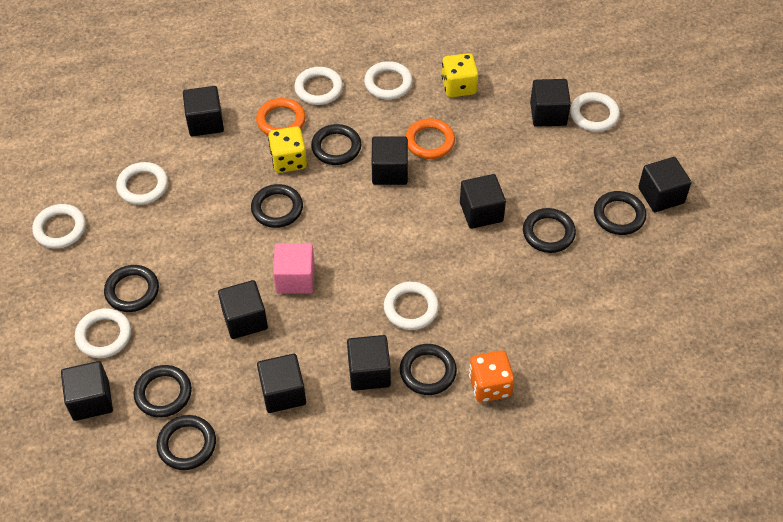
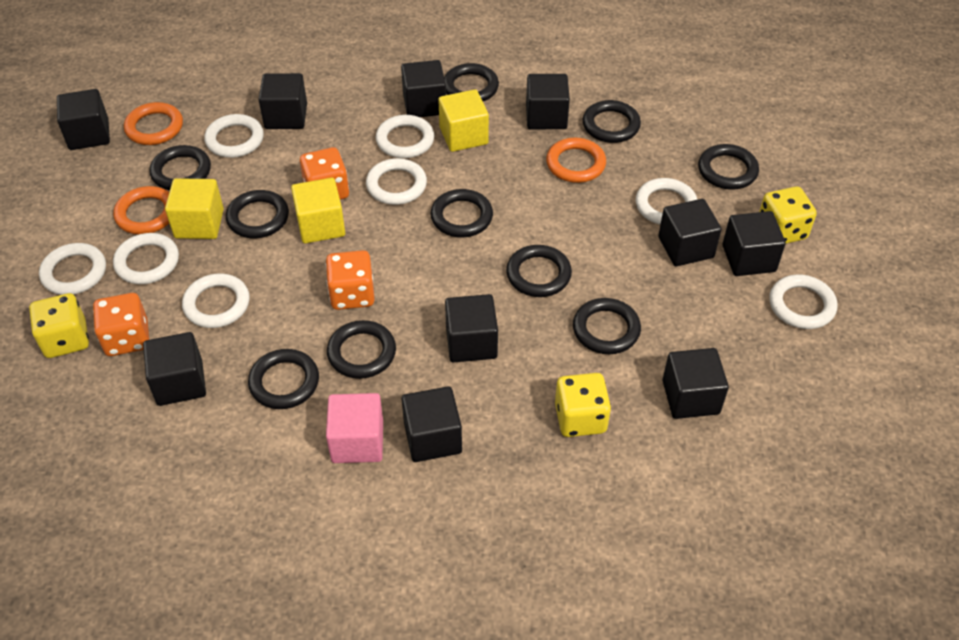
black cube: 9 -> 10
black ring: 8 -> 10
orange dice: 1 -> 3
orange ring: 2 -> 3
white ring: 7 -> 8
yellow cube: 0 -> 3
yellow dice: 2 -> 3

